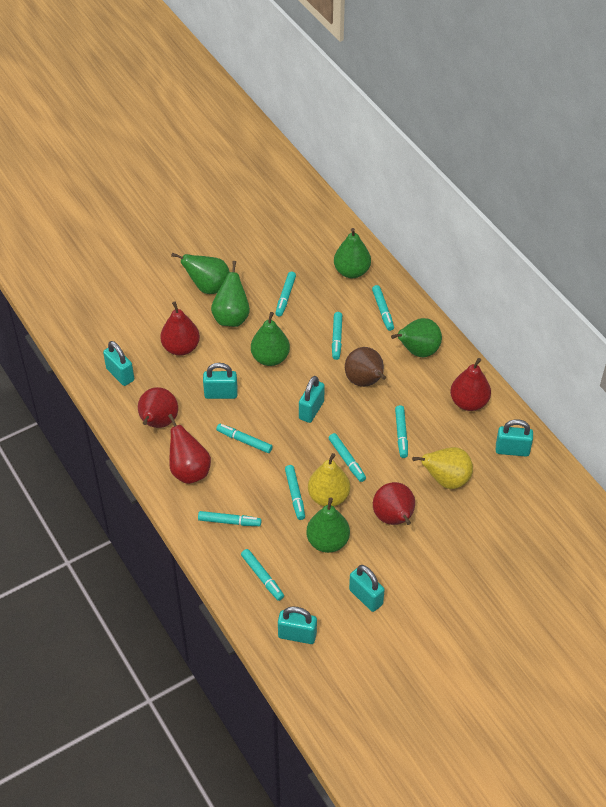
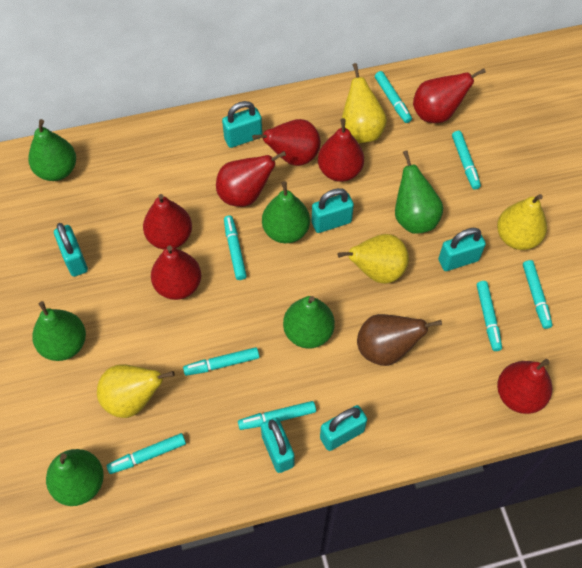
red pear: 5 -> 7
turquoise marker: 9 -> 8
yellow pear: 2 -> 4

